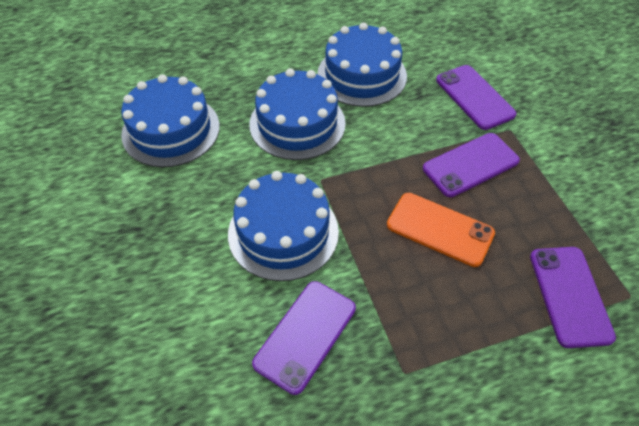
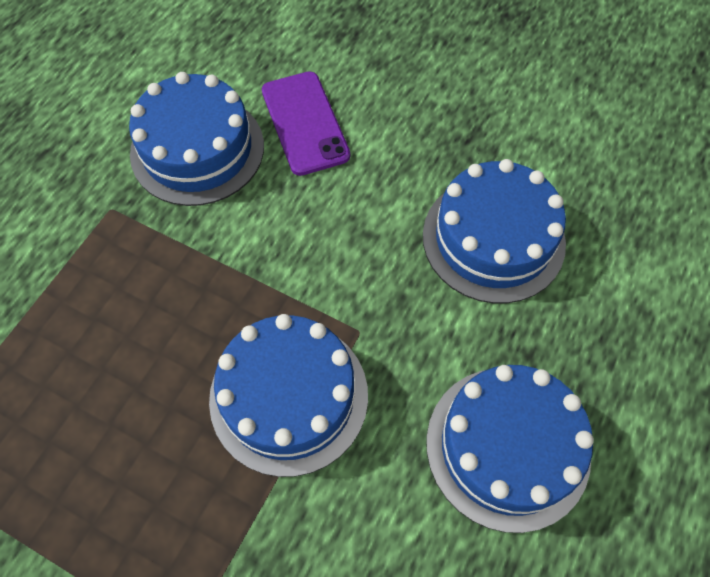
orange phone: 1 -> 0
purple phone: 4 -> 1

